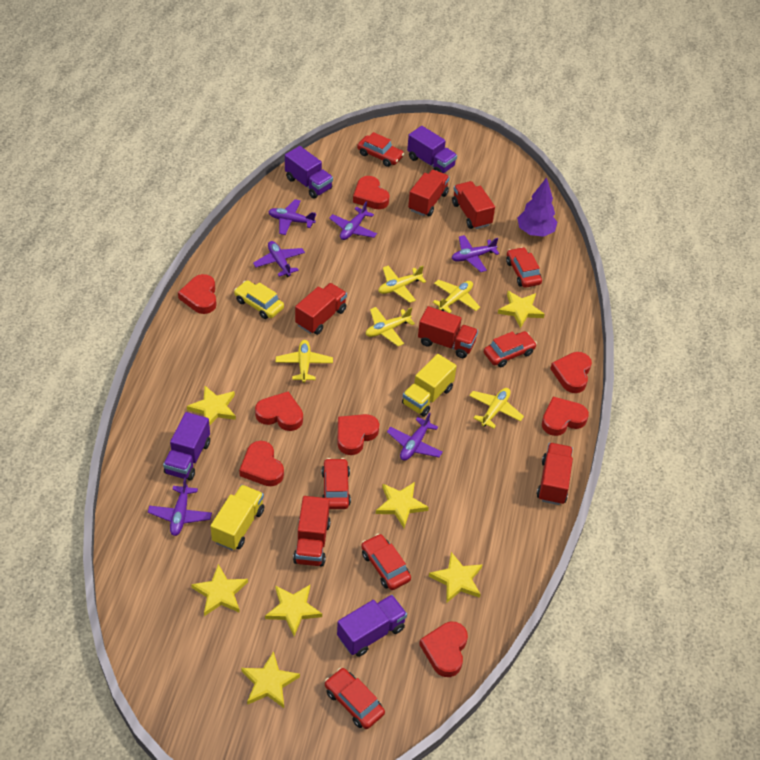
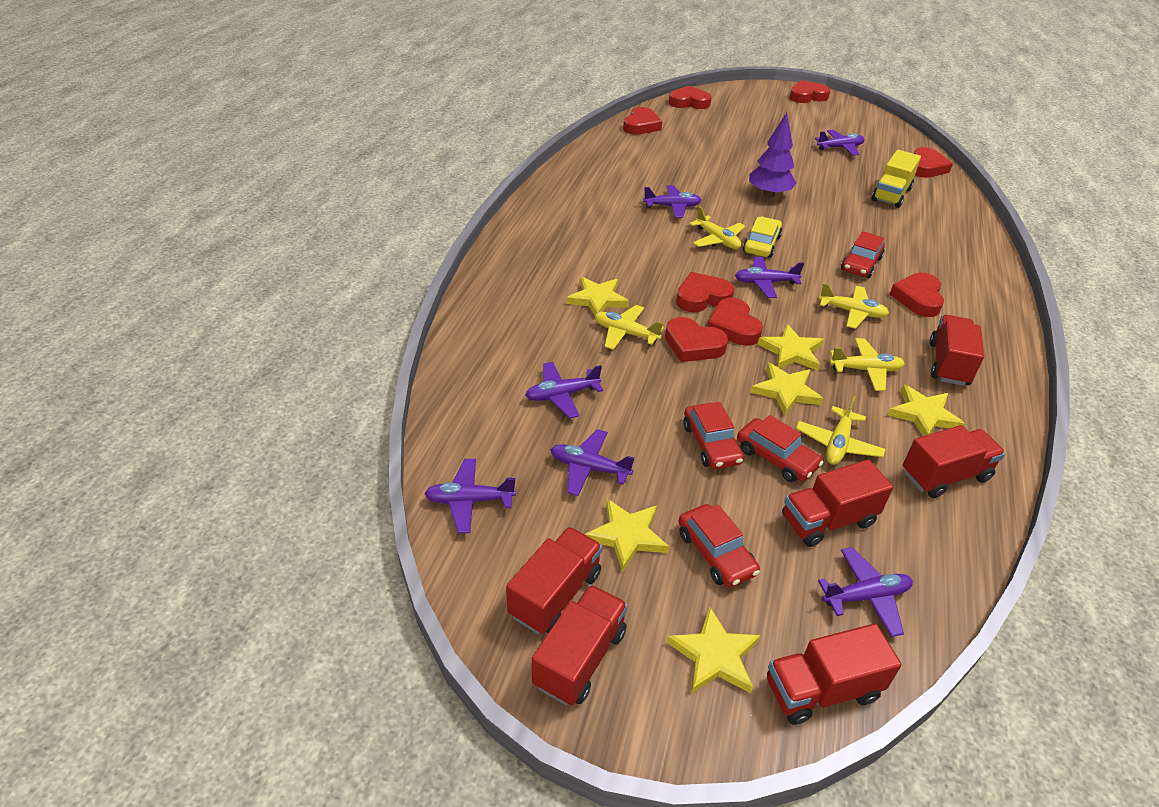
purple plane: 6 -> 7
purple truck: 4 -> 0
red car: 6 -> 4
yellow star: 7 -> 6
yellow truck: 2 -> 1

